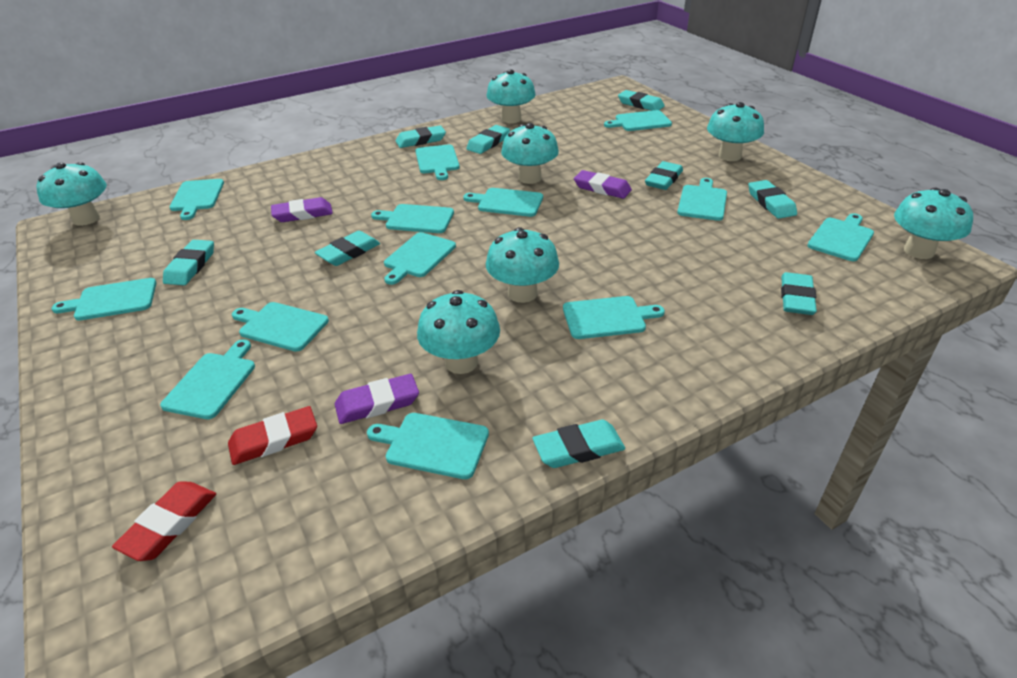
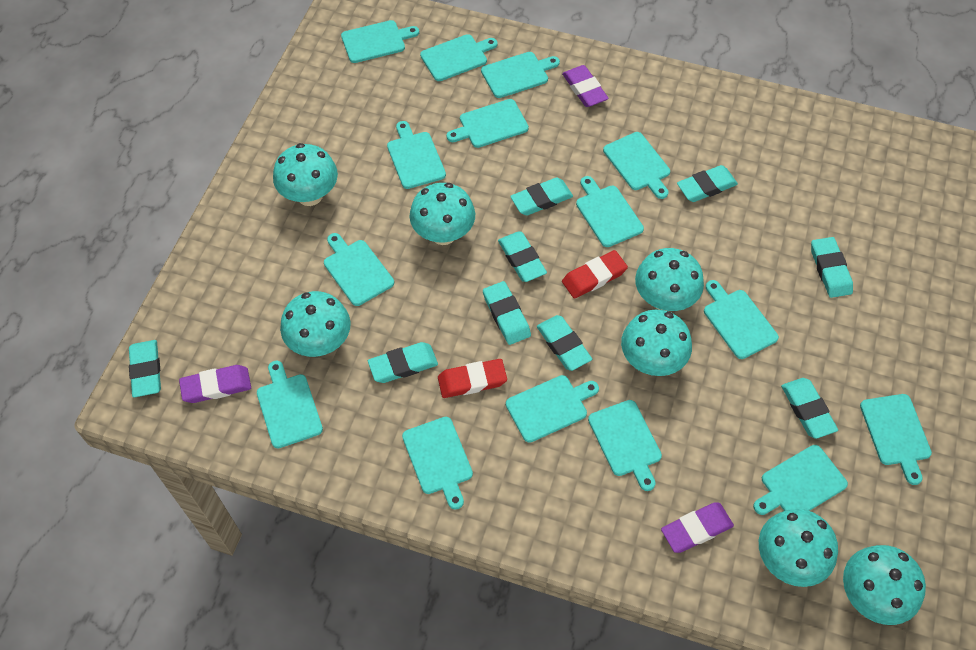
turquoise cutting board: 13 -> 15

